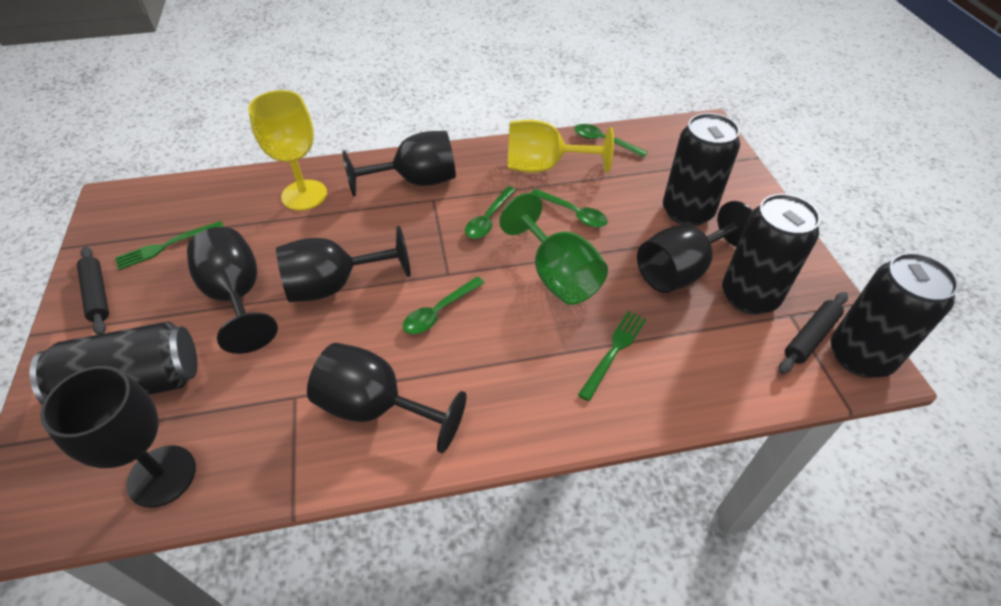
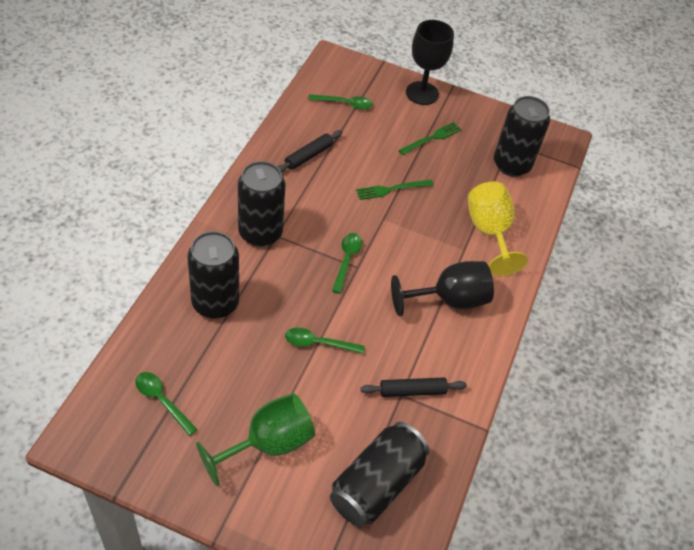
black goblet: 6 -> 2
yellow goblet: 2 -> 1

